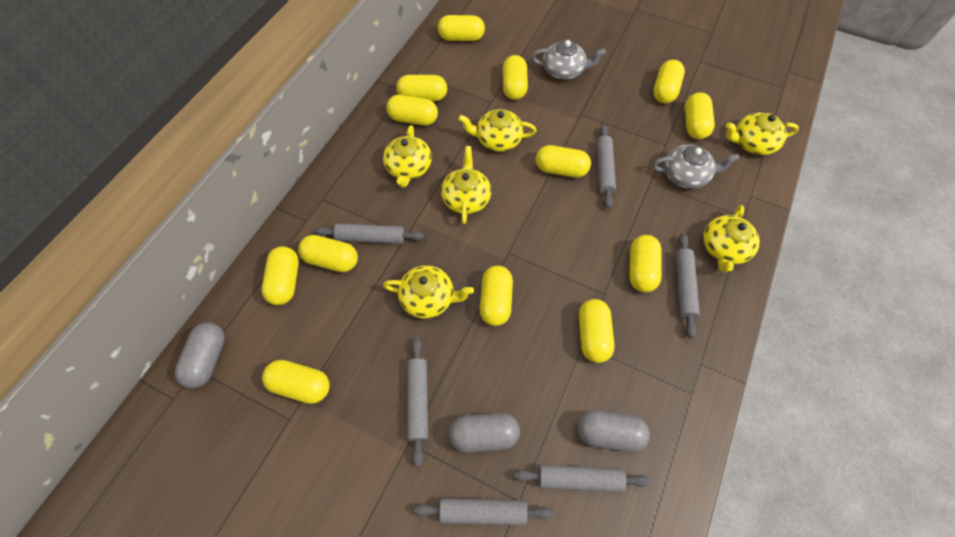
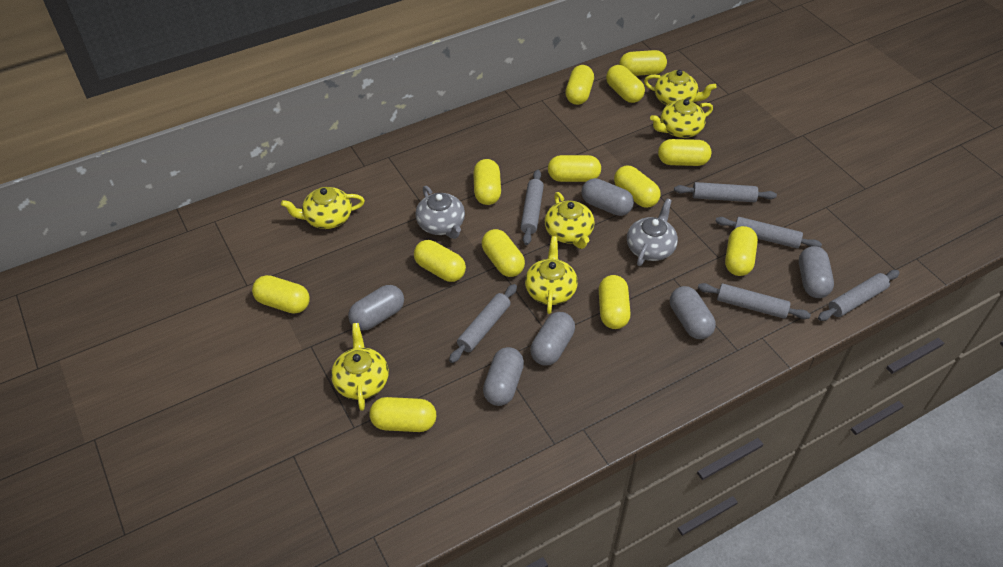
grey capsule: 3 -> 6

